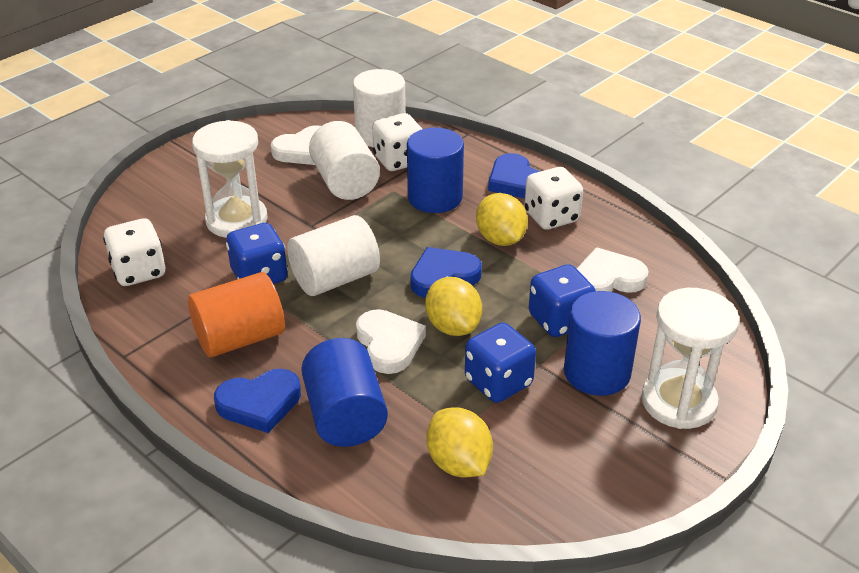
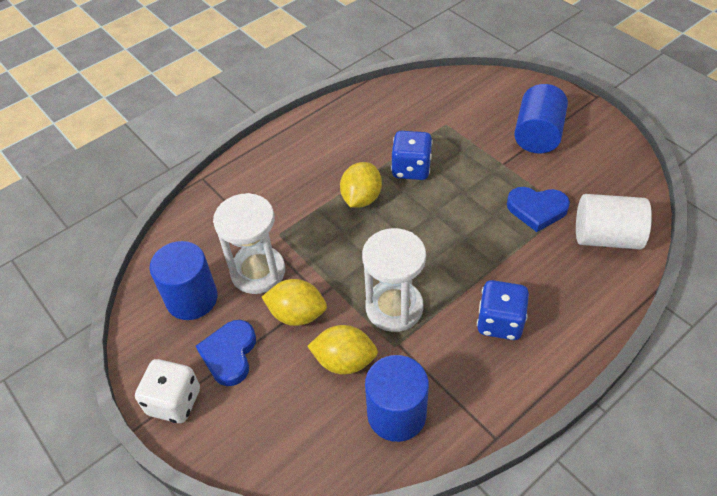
blue dice: 3 -> 2
blue heart: 3 -> 2
orange cylinder: 1 -> 0
white cylinder: 3 -> 1
white dice: 3 -> 1
white heart: 3 -> 0

